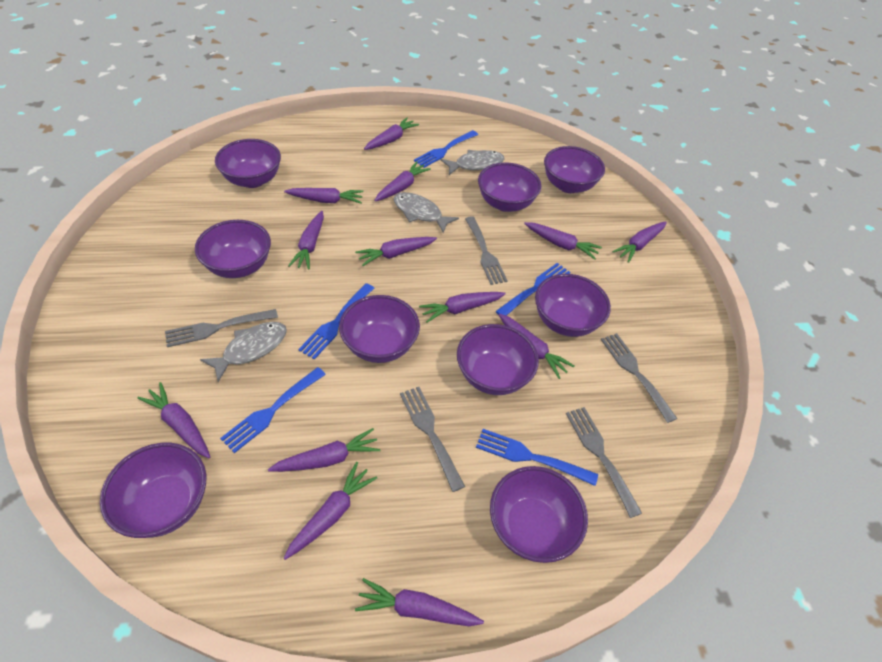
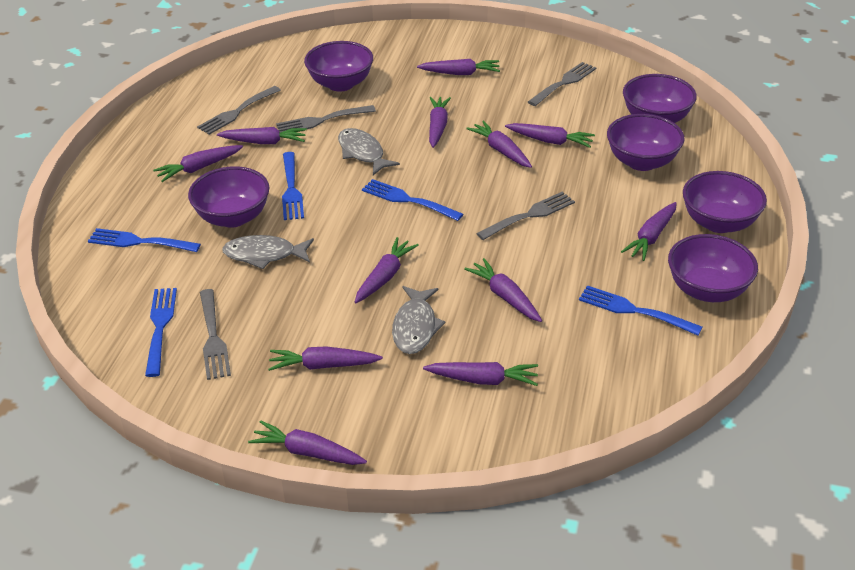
purple bowl: 9 -> 6
purple carrot: 13 -> 12

